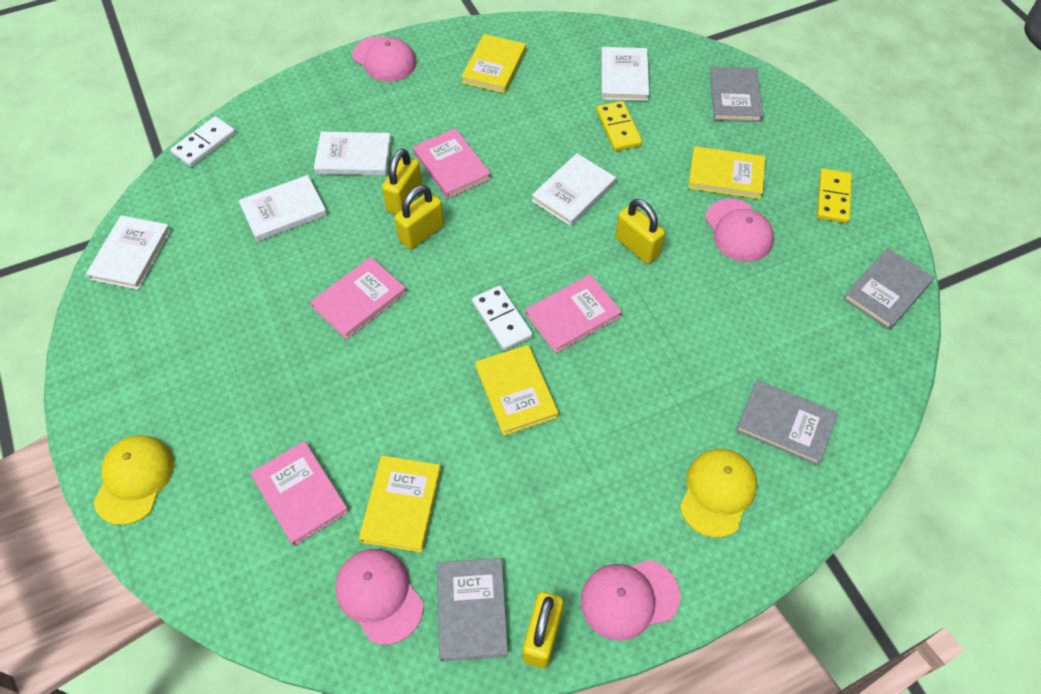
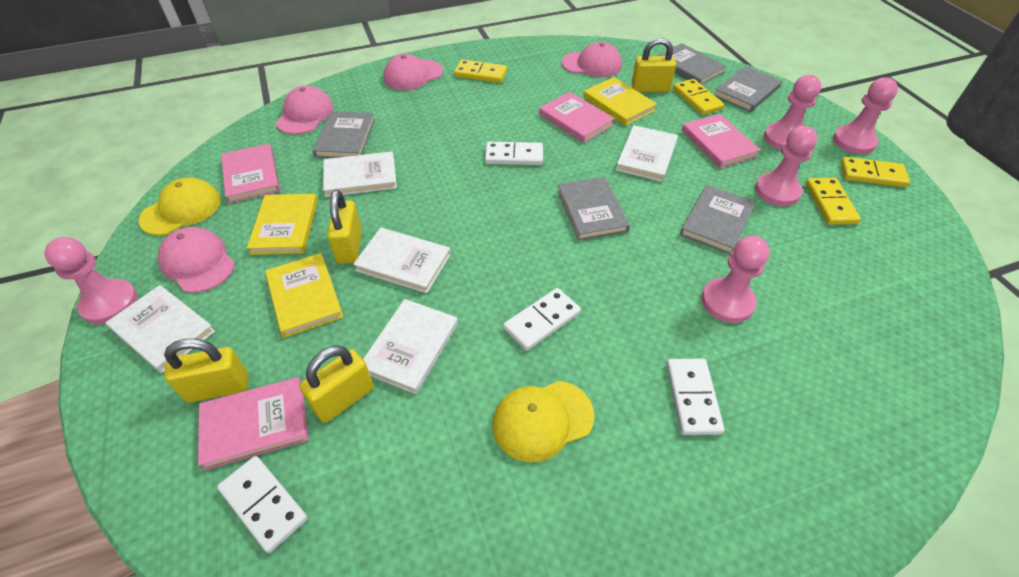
grey book: 4 -> 5
pink pawn: 0 -> 5
white domino: 2 -> 4
yellow book: 4 -> 3
yellow domino: 2 -> 4

